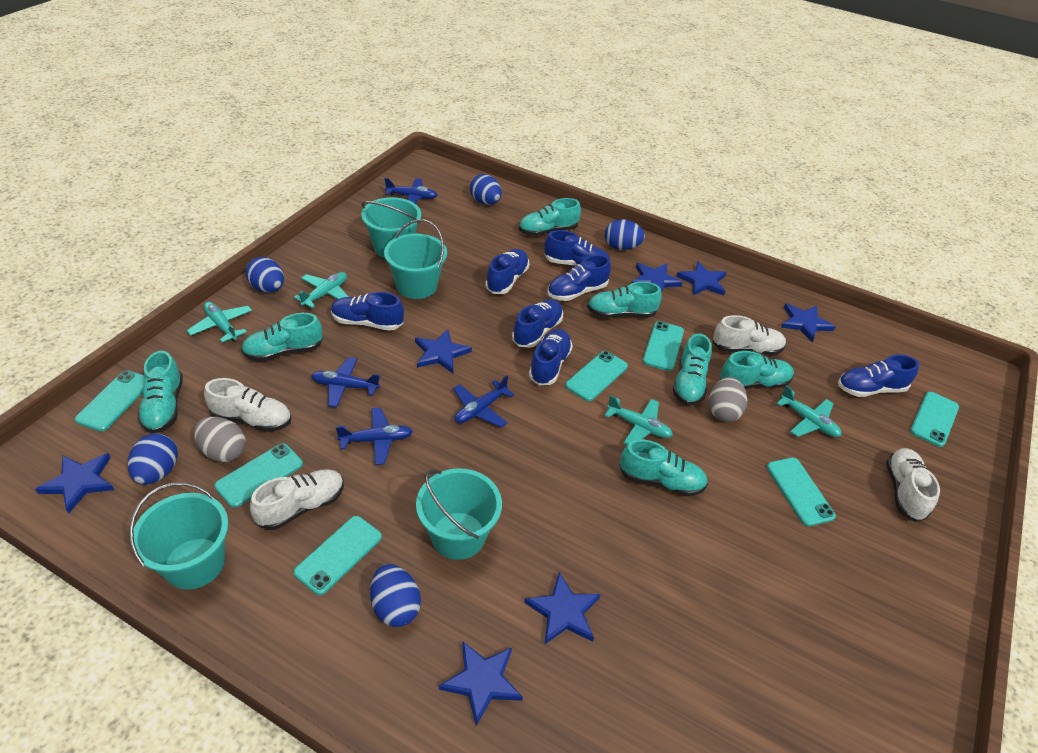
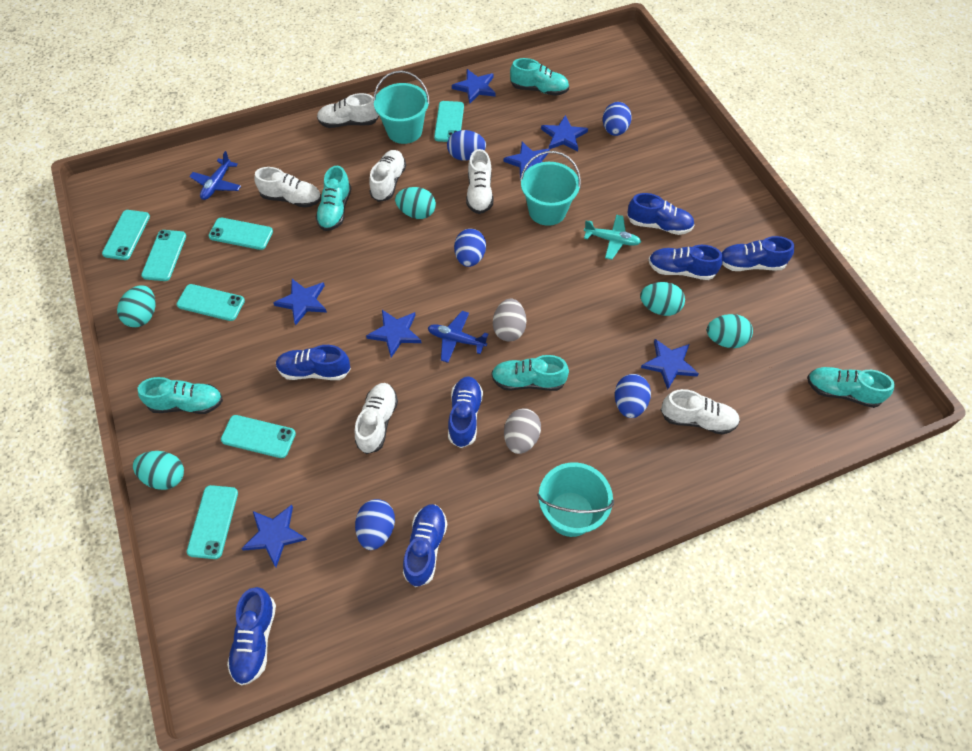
blue plane: 4 -> 2
turquoise bucket: 4 -> 3
turquoise egg: 0 -> 5
turquoise plane: 4 -> 1
turquoise shoe: 7 -> 5
white shoe: 4 -> 6

